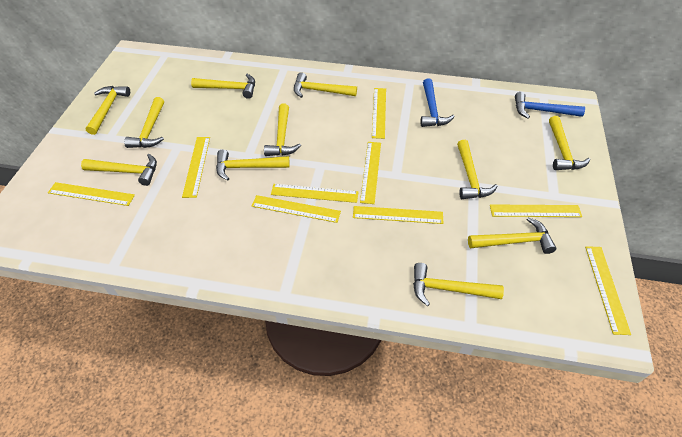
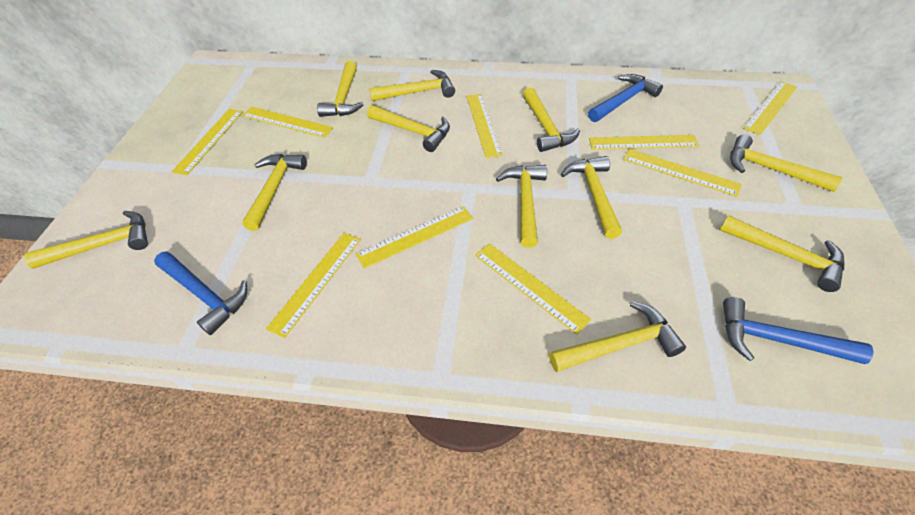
blue hammer: 2 -> 3

